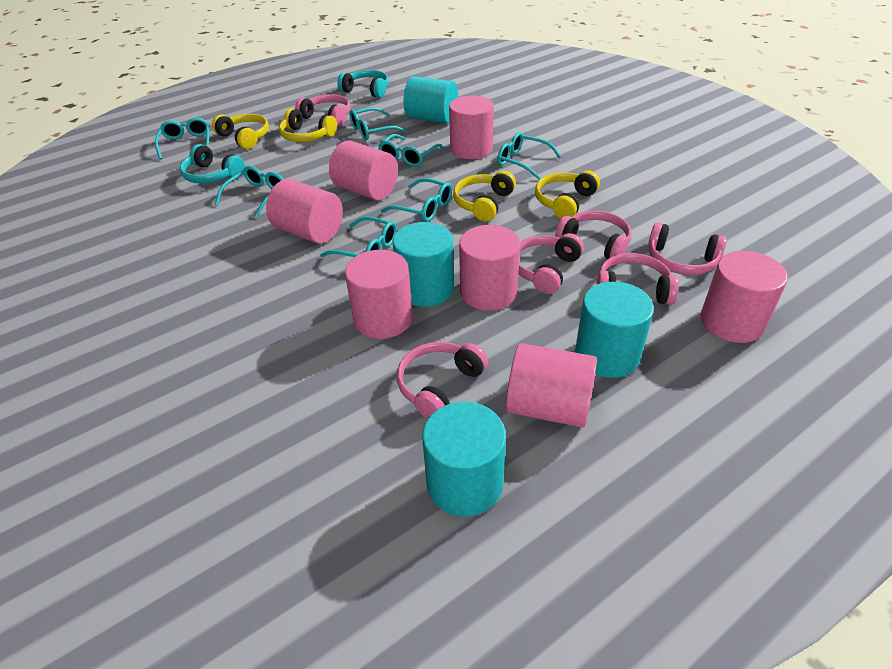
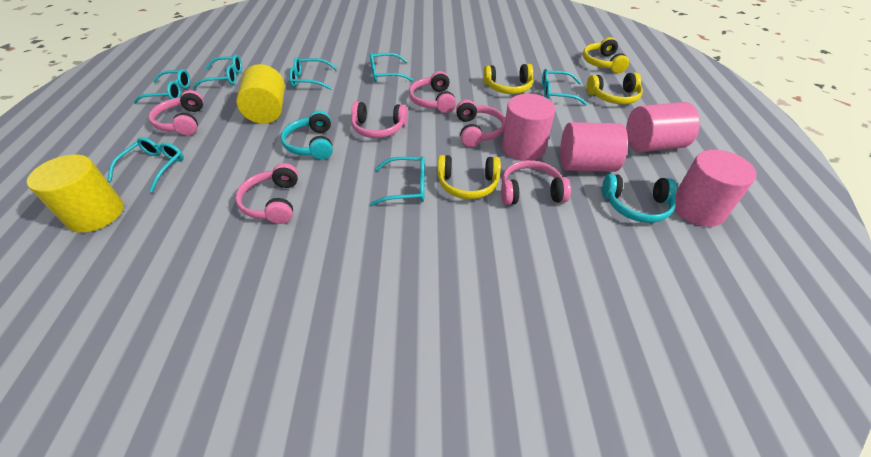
pink cylinder: 7 -> 4
turquoise cylinder: 4 -> 0
yellow cylinder: 0 -> 2

